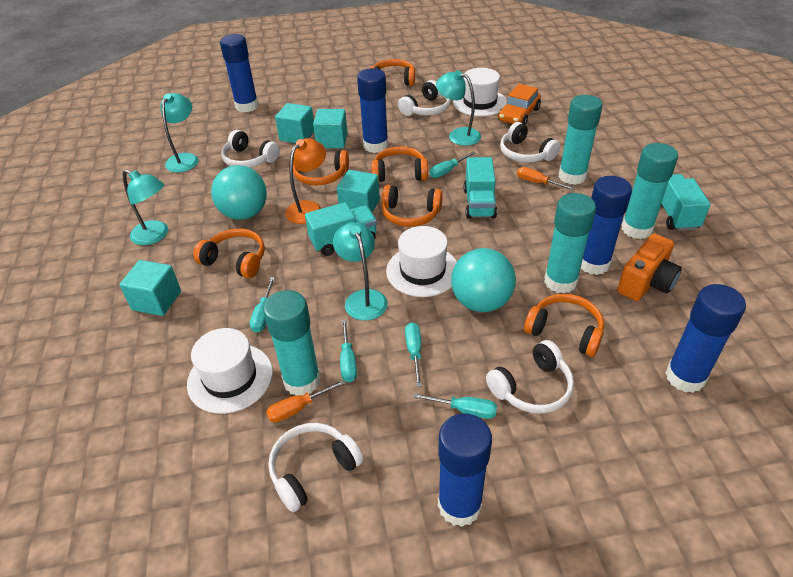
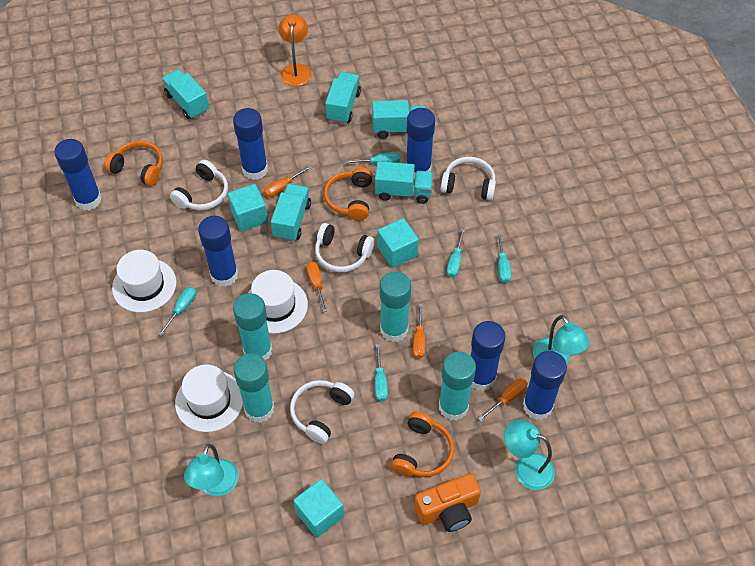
blue glue stick: 5 -> 6
orange car: 1 -> 0
orange headphones: 6 -> 3
orange screwdriver: 2 -> 4
turquoise ball: 2 -> 0
turquoise cube: 4 -> 3
turquoise lamp: 4 -> 3
turquoise truck: 3 -> 5
white headphones: 5 -> 4

